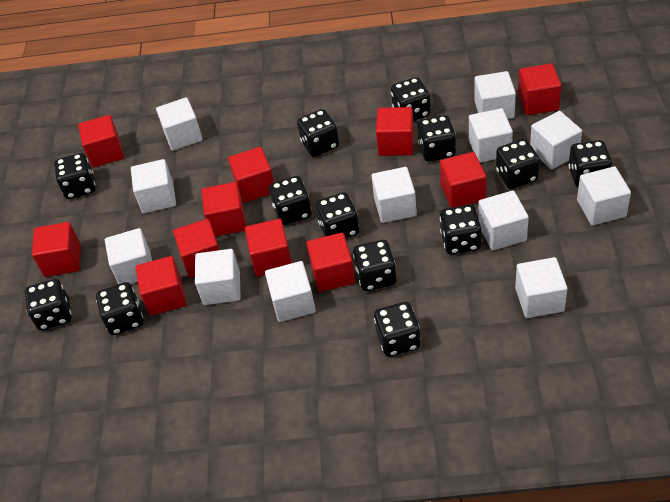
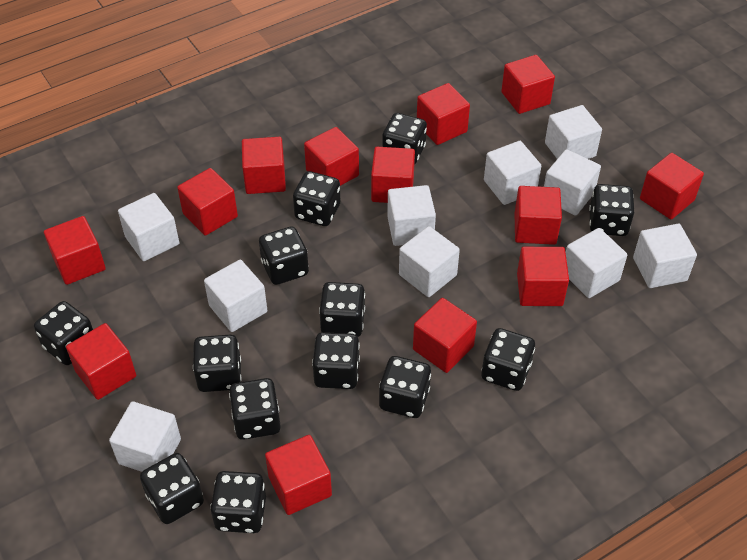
red cube: 11 -> 13
white cube: 12 -> 10

